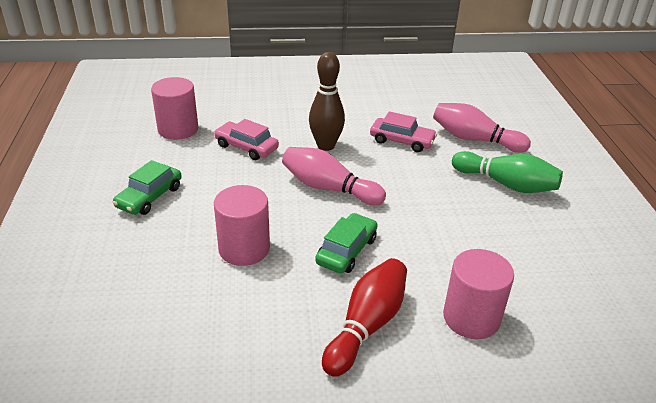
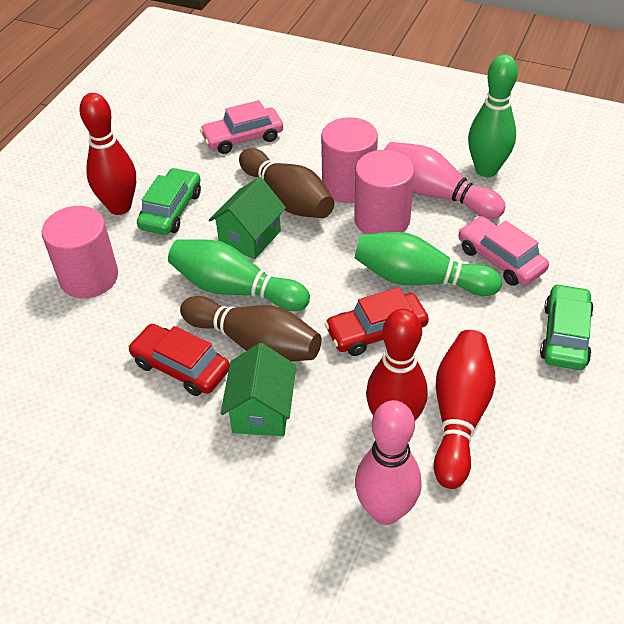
brown bowling pin: 1 -> 2
green bowling pin: 1 -> 3
green house: 0 -> 2
red bowling pin: 1 -> 3
red car: 0 -> 2

